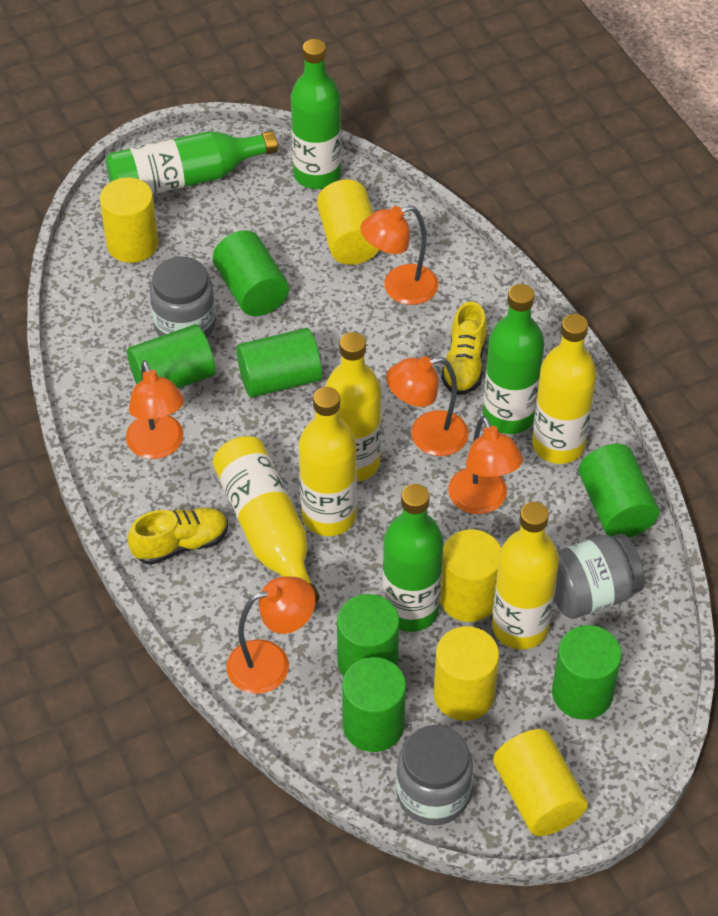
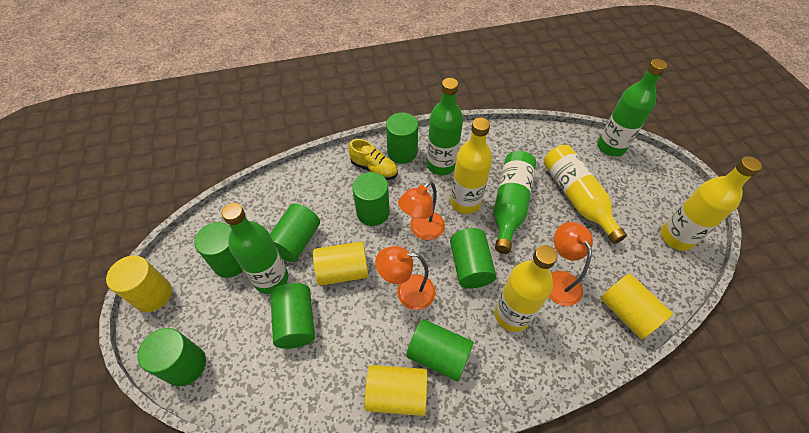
green cylinder: 7 -> 8
grey jar: 3 -> 0
orange lamp: 5 -> 3
yellow bottle: 5 -> 4
yellow cylinder: 5 -> 4
yellow shoe: 2 -> 1

